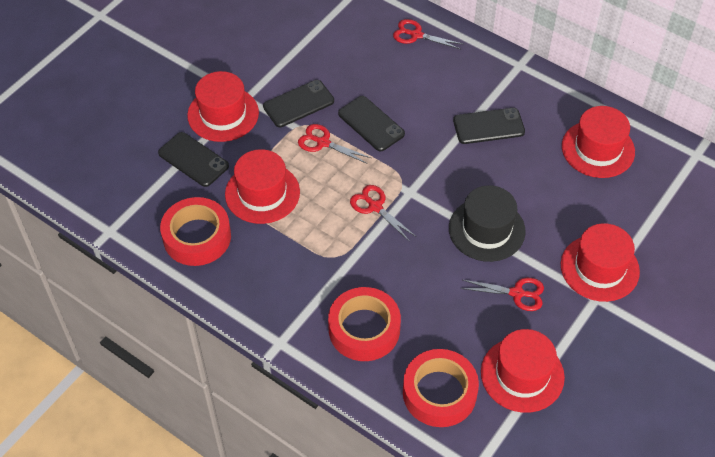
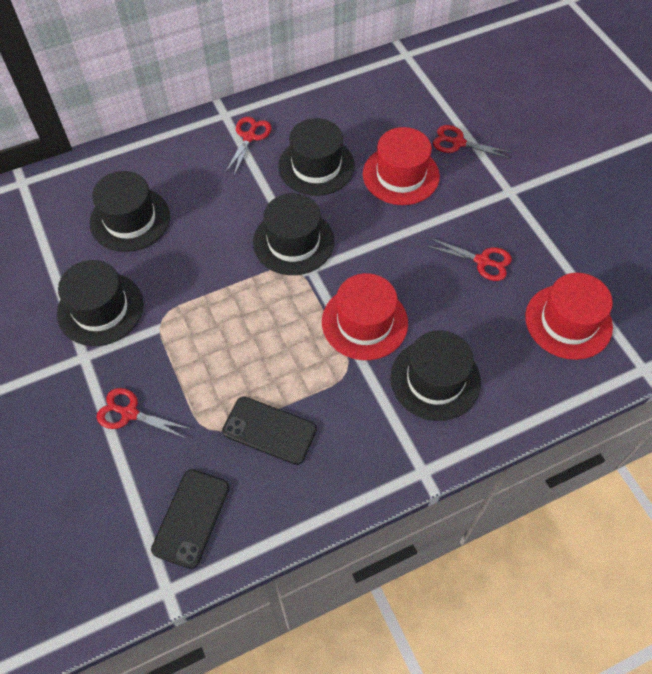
black hat: 1 -> 5
black phone: 4 -> 2
red hat: 5 -> 3
red tape: 3 -> 0

